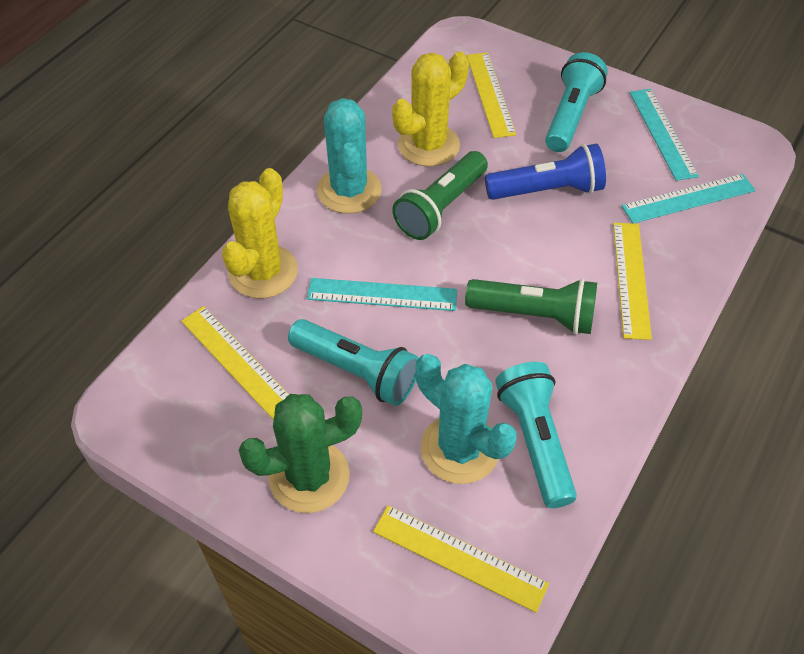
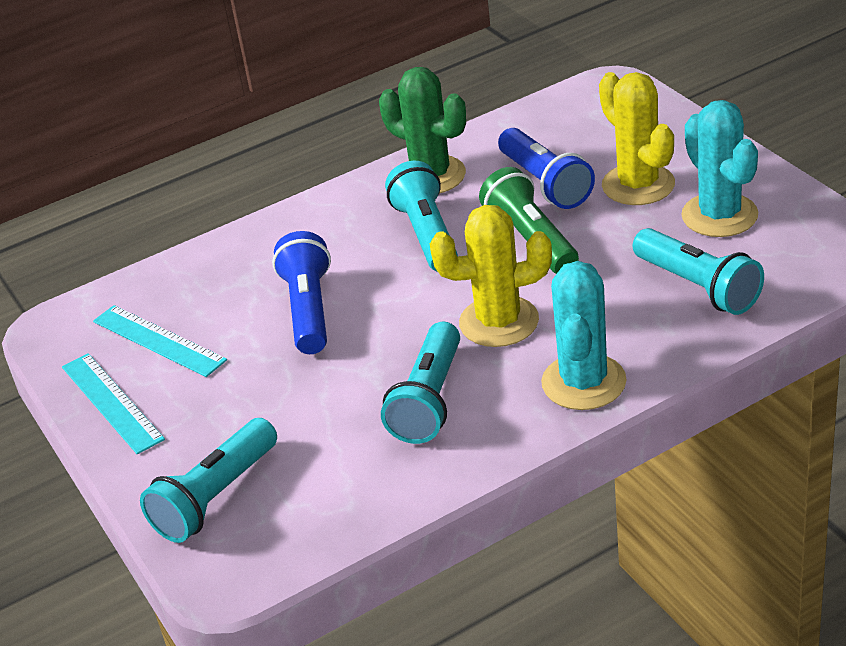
blue flashlight: 1 -> 2
green flashlight: 2 -> 1
turquoise flashlight: 3 -> 4
turquoise ruler: 3 -> 2
yellow ruler: 4 -> 0

